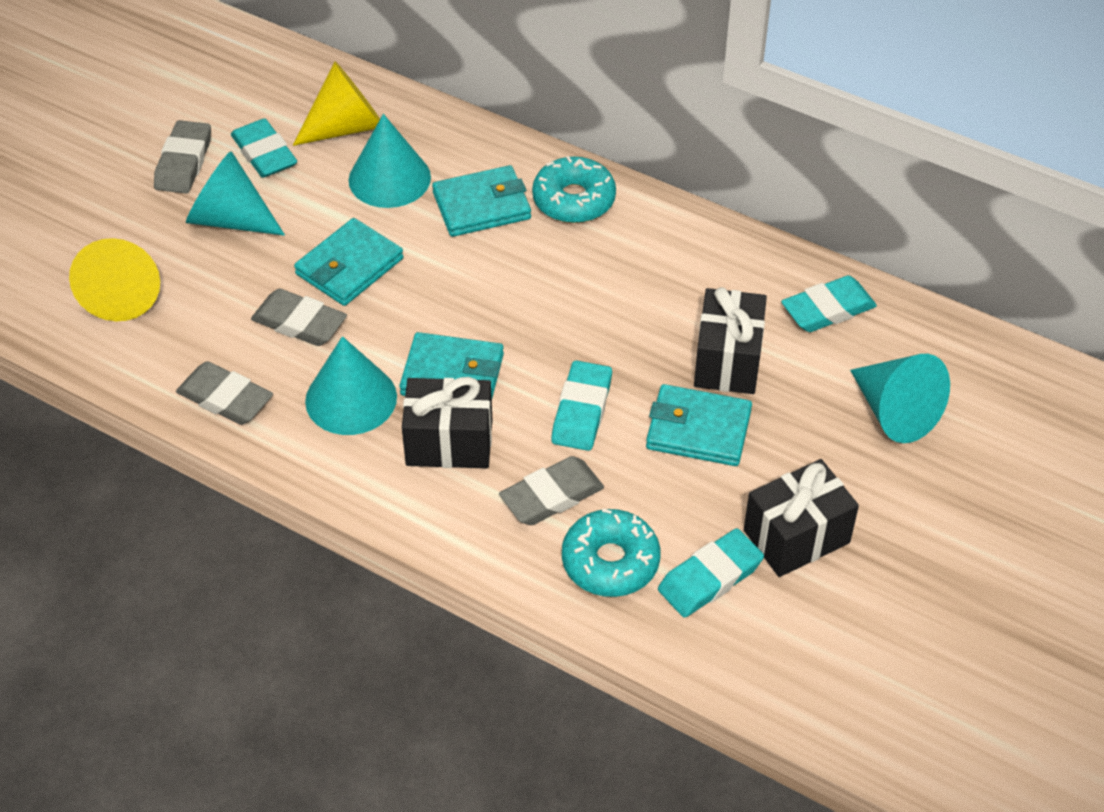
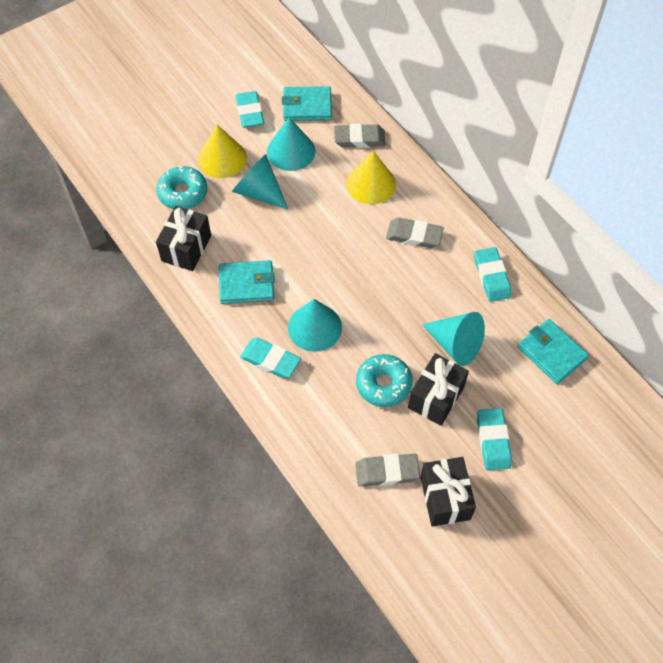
grey eraser: 4 -> 3
turquoise wallet: 4 -> 3

